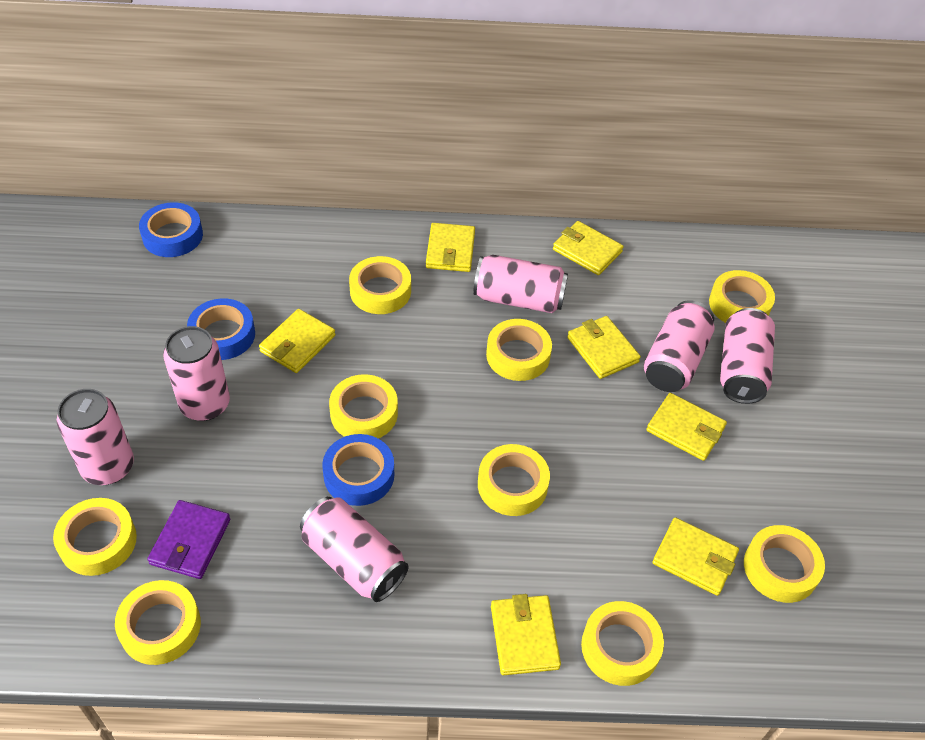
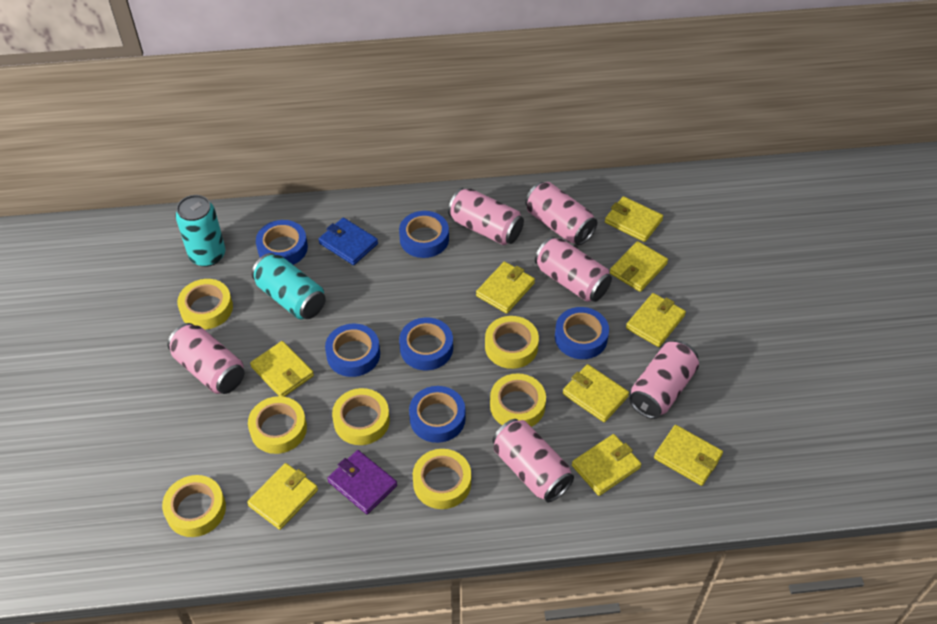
blue tape: 3 -> 6
blue wallet: 0 -> 1
turquoise can: 0 -> 2
yellow tape: 9 -> 7
yellow wallet: 7 -> 9

